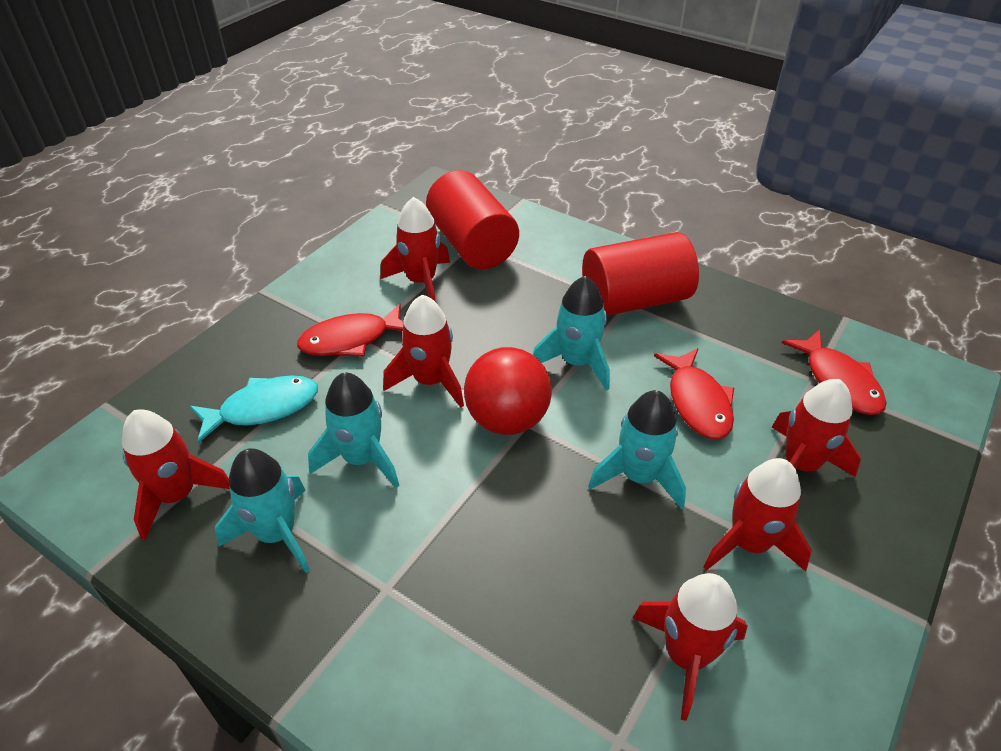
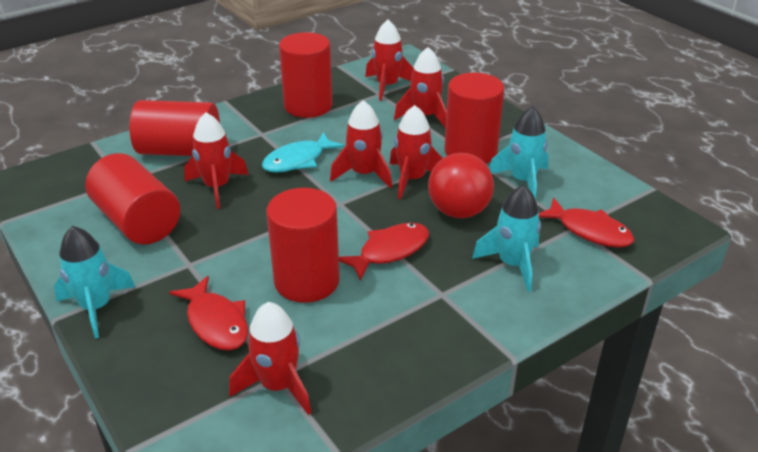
red cylinder: 2 -> 5
turquoise rocket: 4 -> 3

